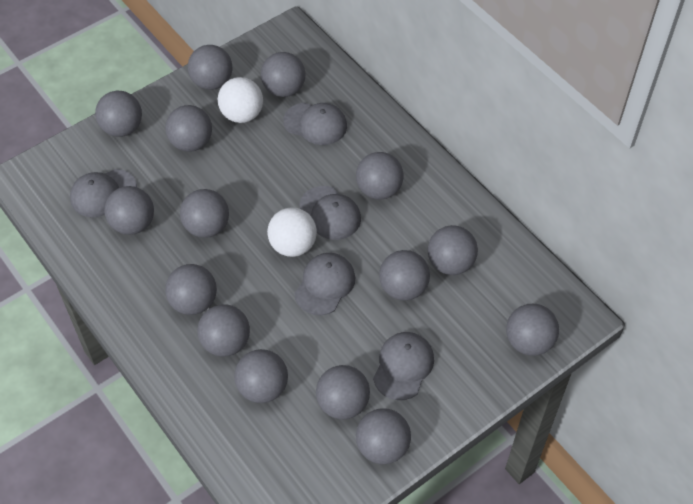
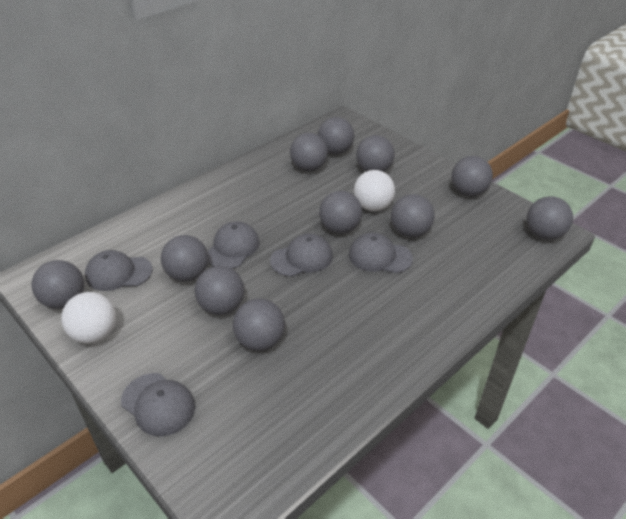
grey ball: 15 -> 11

